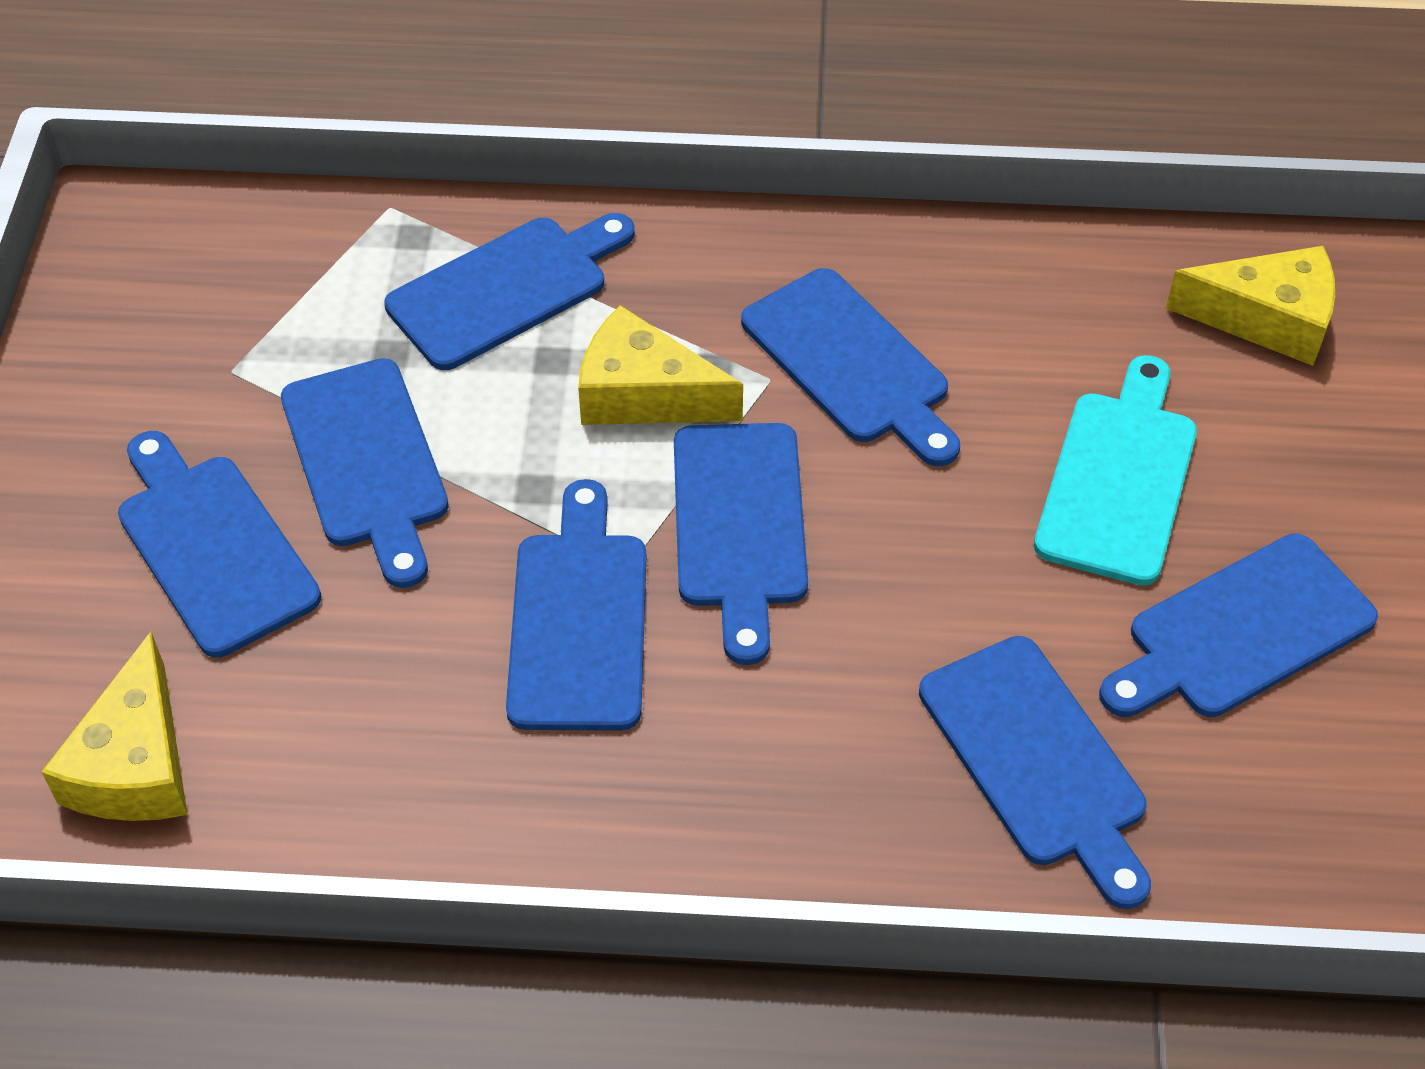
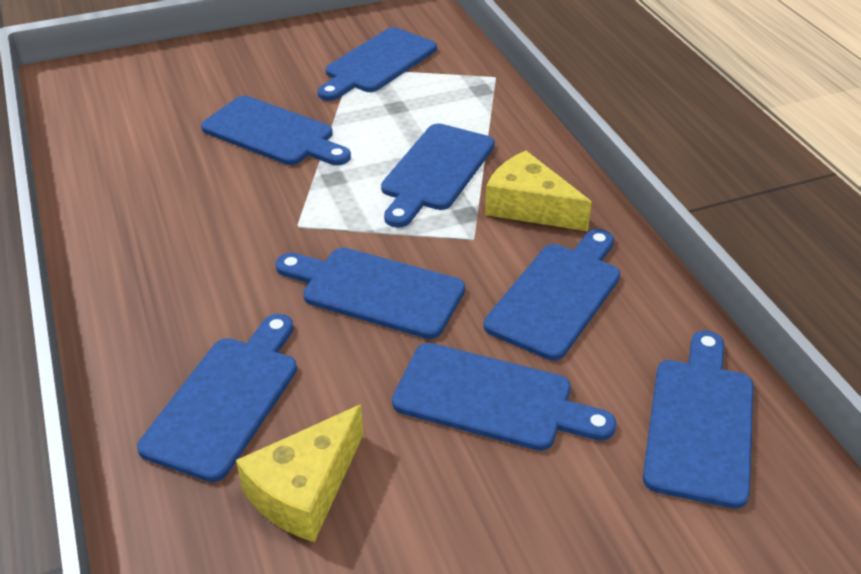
turquoise cutting board: 1 -> 0
yellow cheese: 3 -> 2

